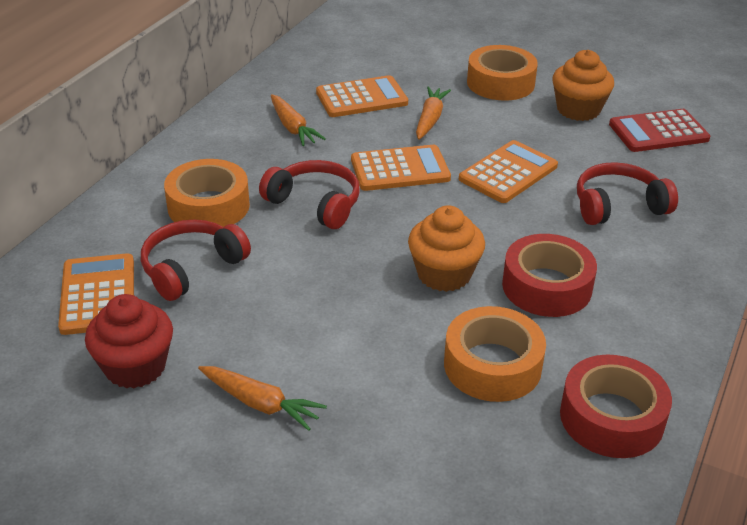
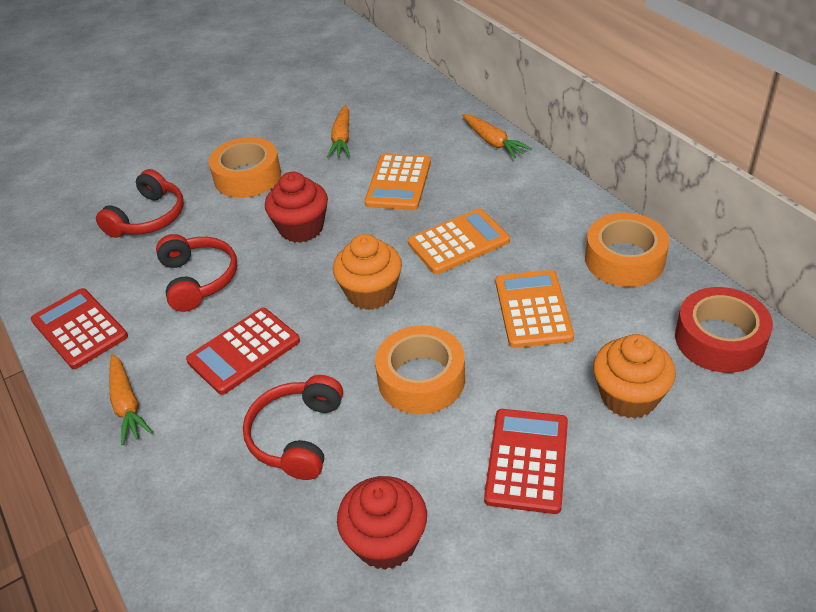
orange calculator: 4 -> 3
red calculator: 1 -> 3
red cupcake: 1 -> 2
red tape: 2 -> 1

